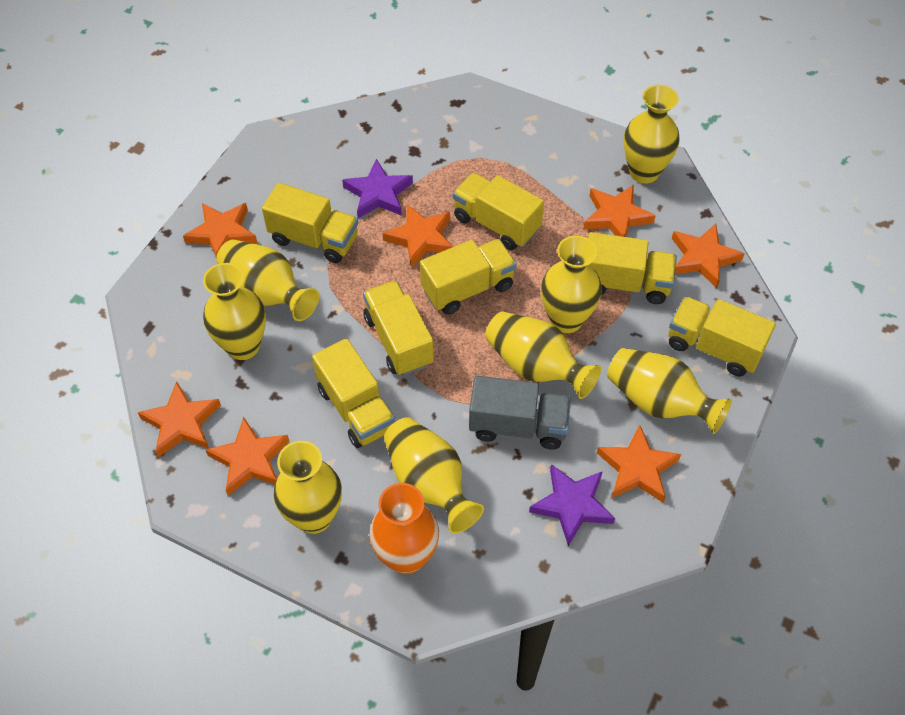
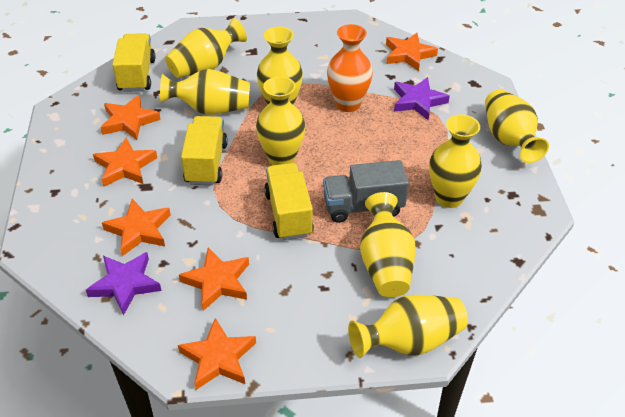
orange star: 7 -> 6
yellow truck: 7 -> 3

